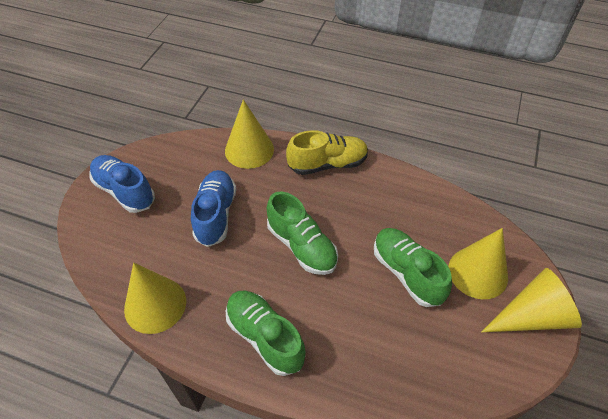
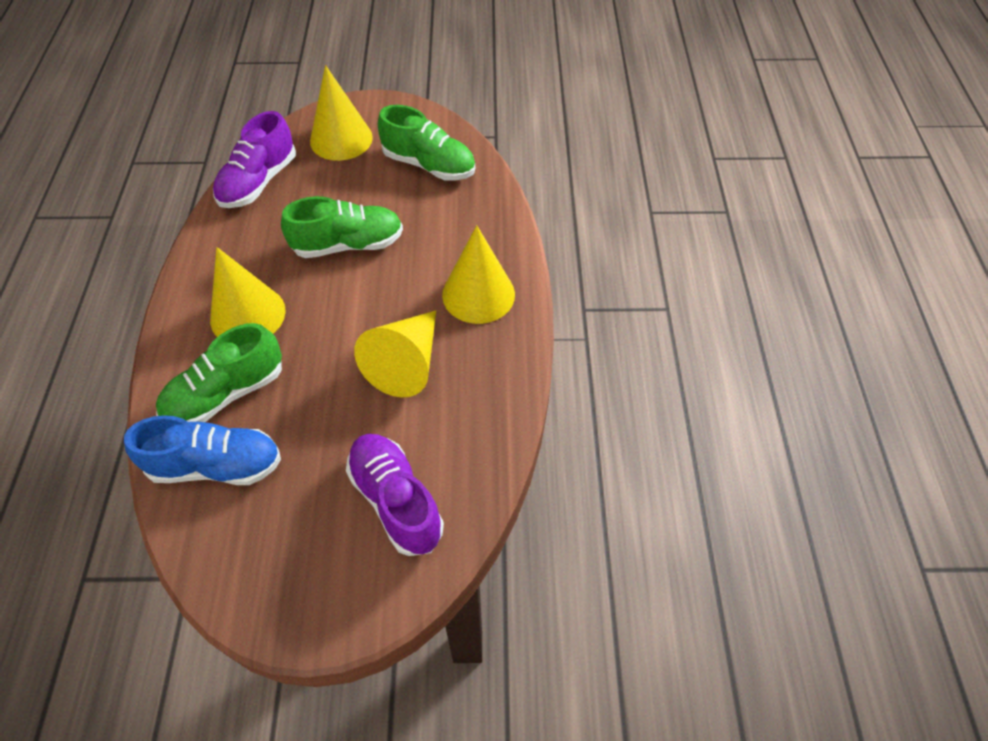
blue shoe: 2 -> 1
purple shoe: 0 -> 2
yellow shoe: 1 -> 0

